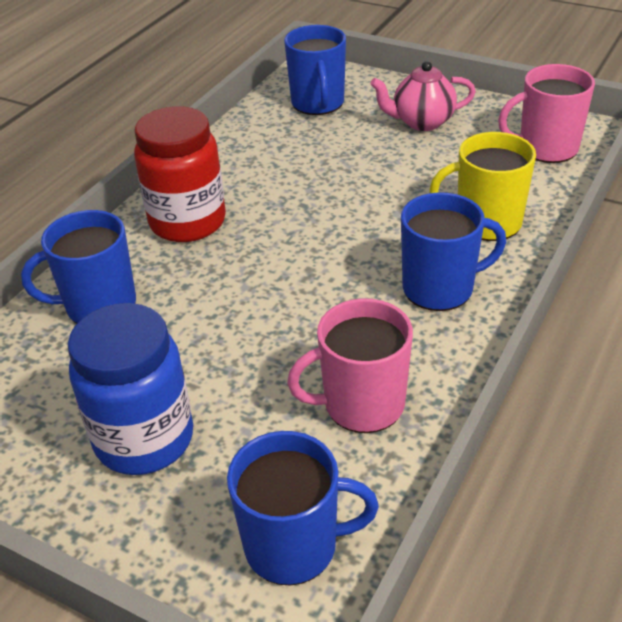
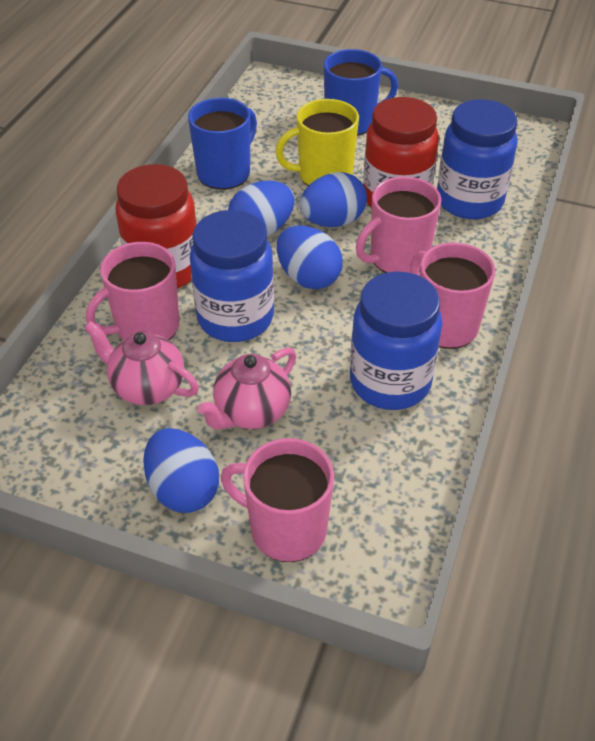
blue egg: 0 -> 4
blue jar: 1 -> 3
blue mug: 4 -> 2
pink mug: 2 -> 4
pink teapot: 1 -> 2
red jar: 1 -> 2

